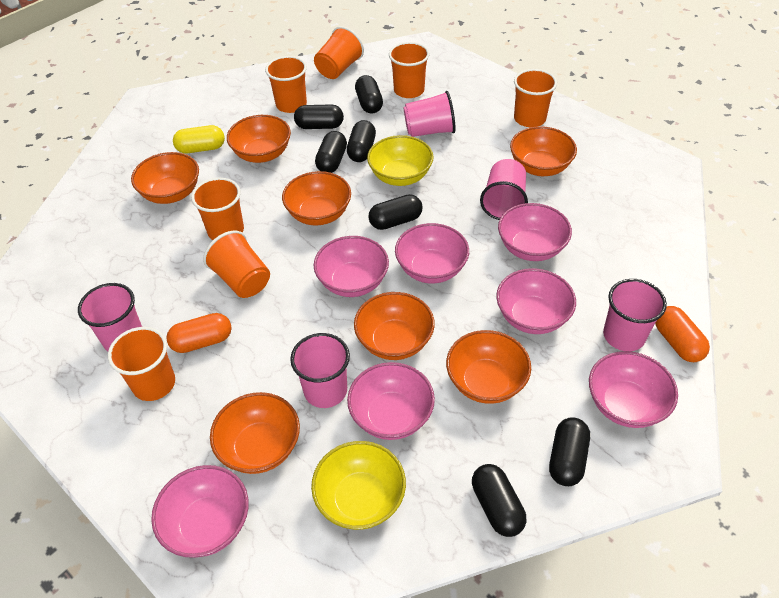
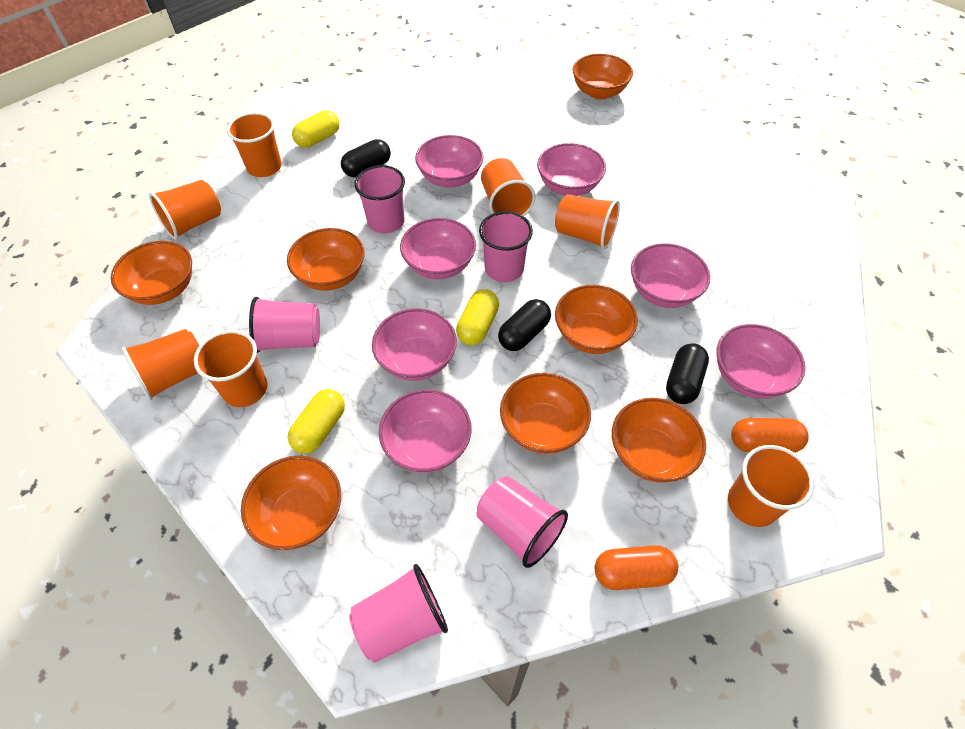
black capsule: 7 -> 3
yellow bowl: 2 -> 0
yellow capsule: 1 -> 3

